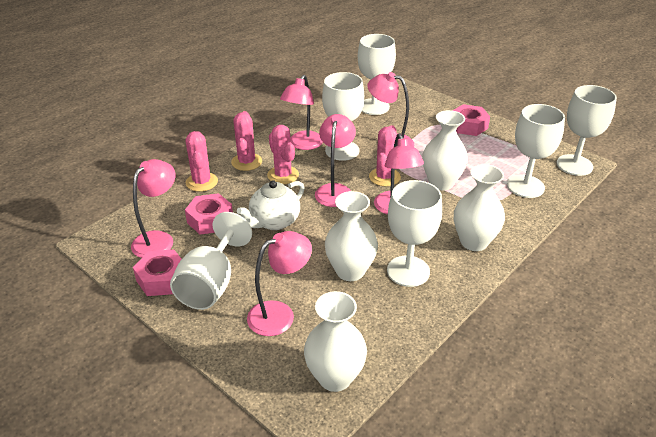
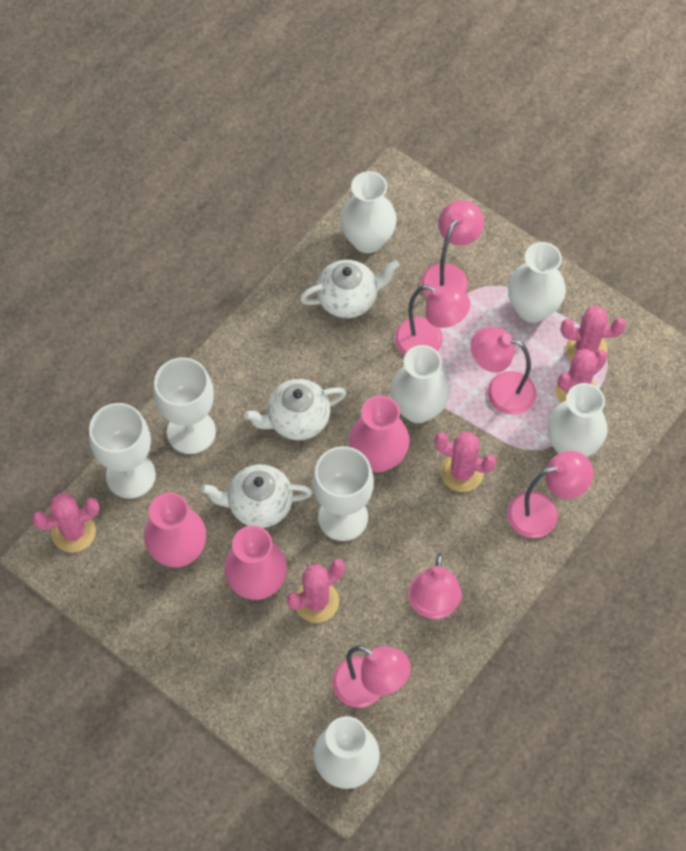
pink cactus: 4 -> 5
pink nut: 3 -> 0
pink vase: 0 -> 3
white goblet: 6 -> 3
white teapot: 1 -> 3
white vase: 4 -> 5

